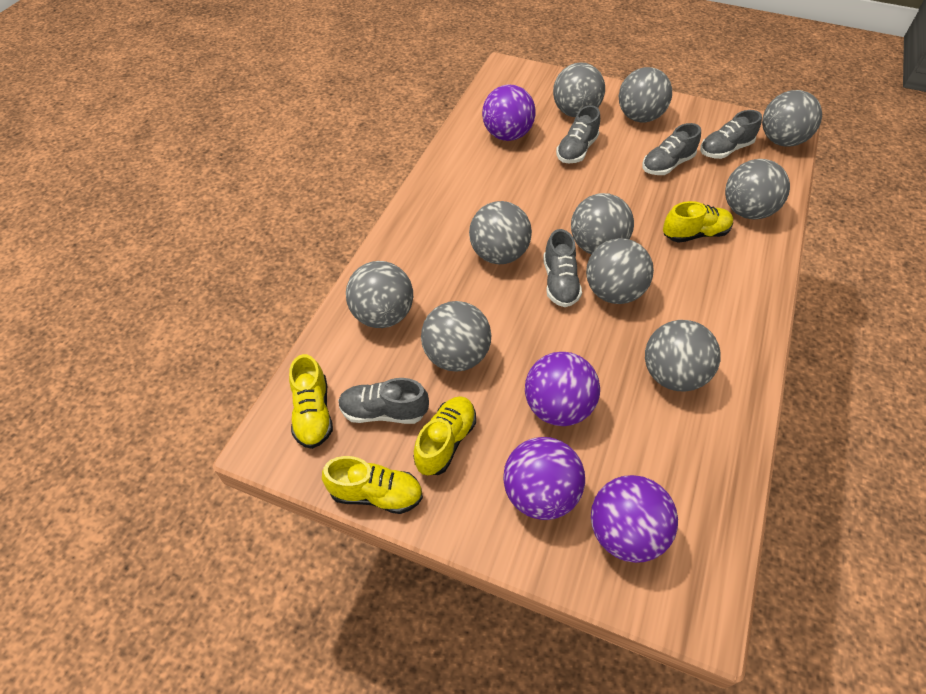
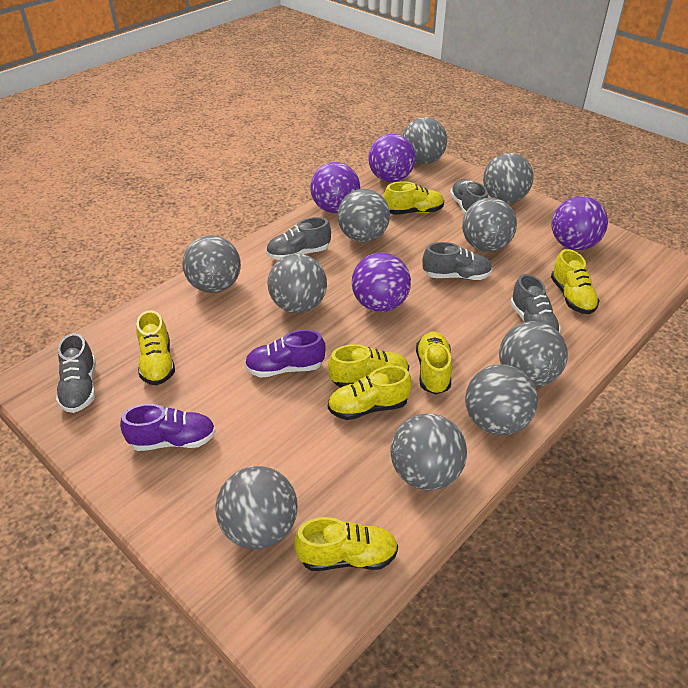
purple shoe: 0 -> 2
yellow shoe: 4 -> 7

